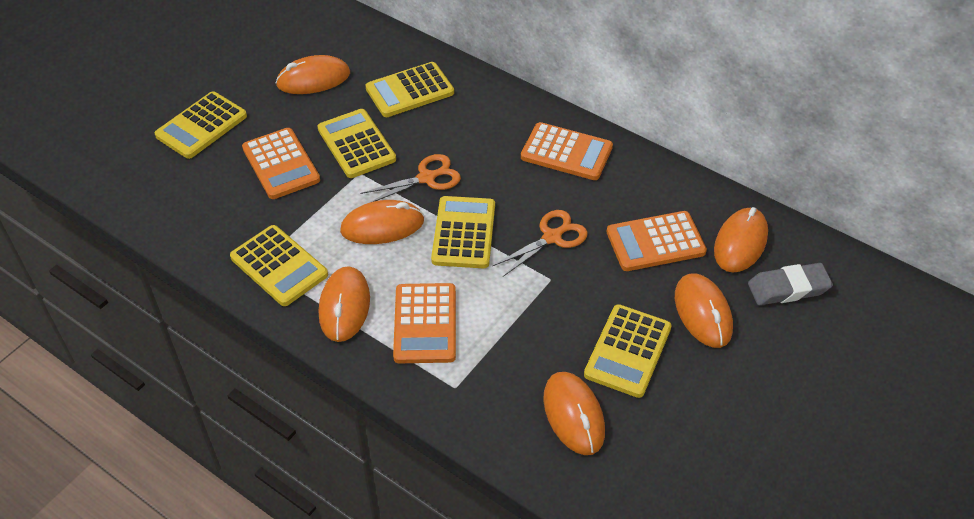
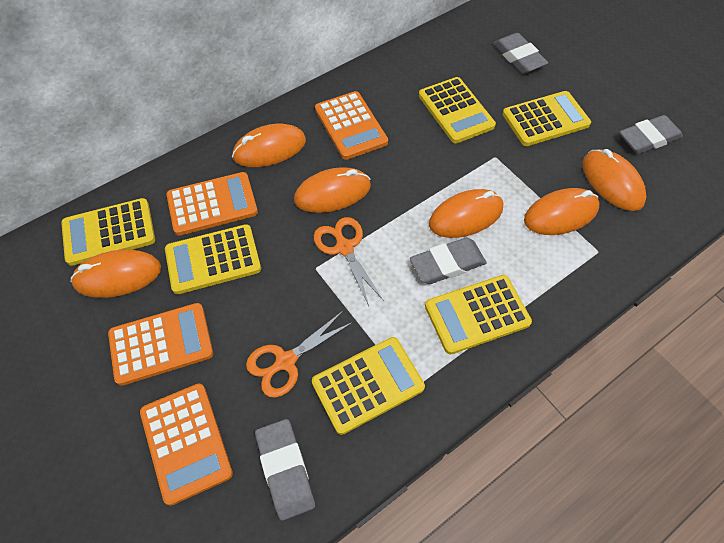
grey eraser: 1 -> 4

